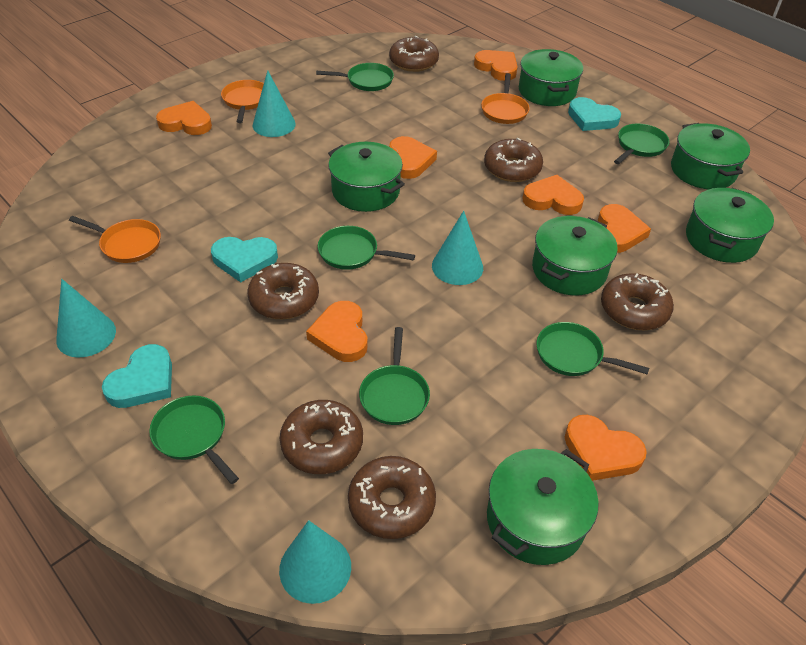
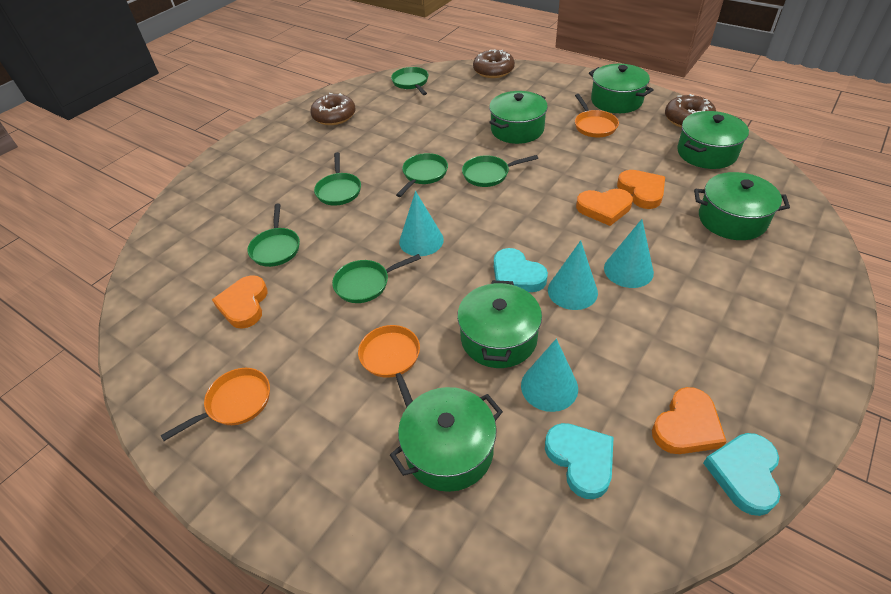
brown donut: 6 -> 3
orange heart: 7 -> 4

